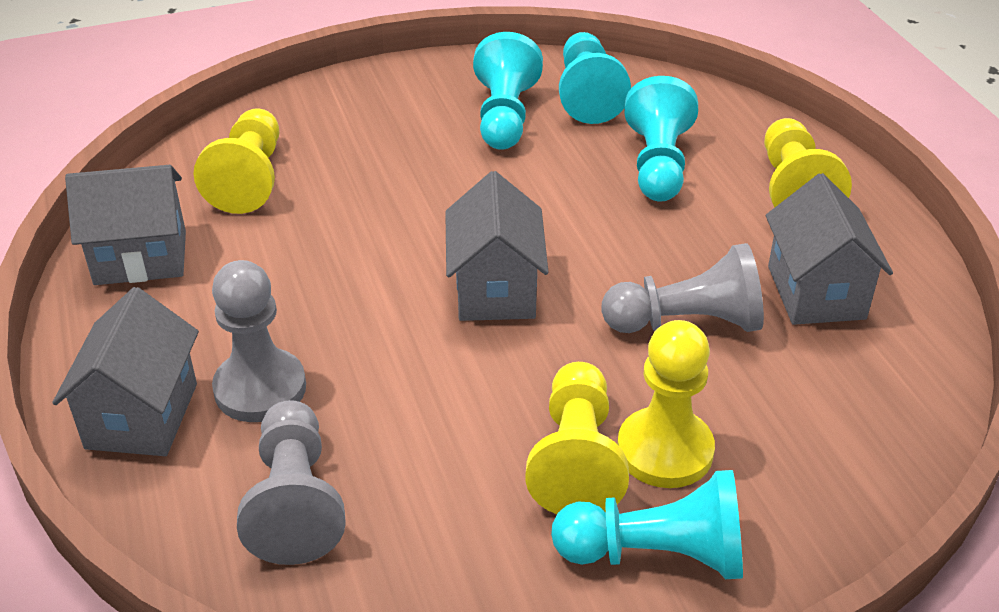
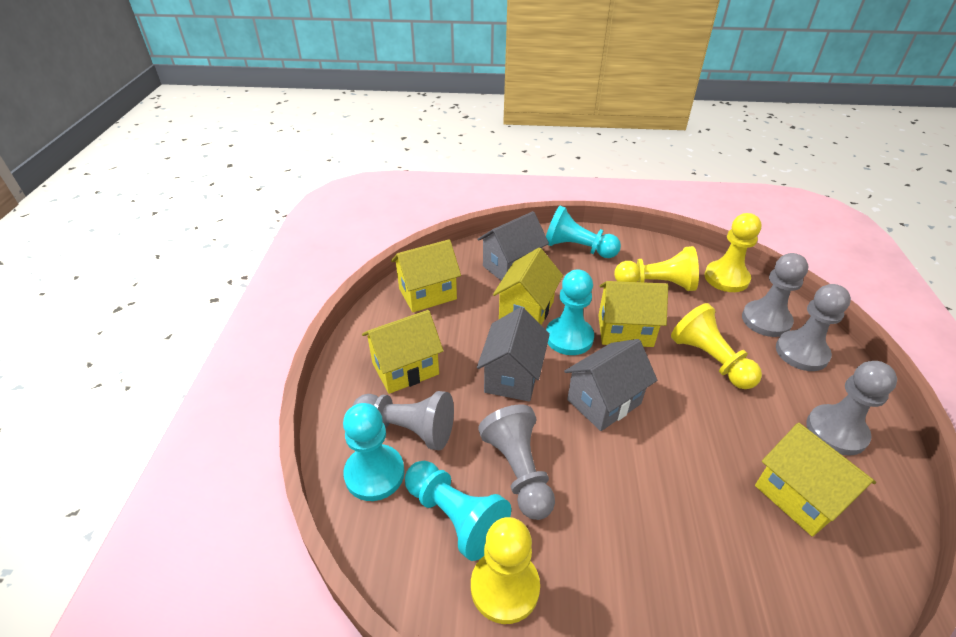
grey house: 4 -> 3
grey pawn: 3 -> 5
yellow house: 0 -> 5

